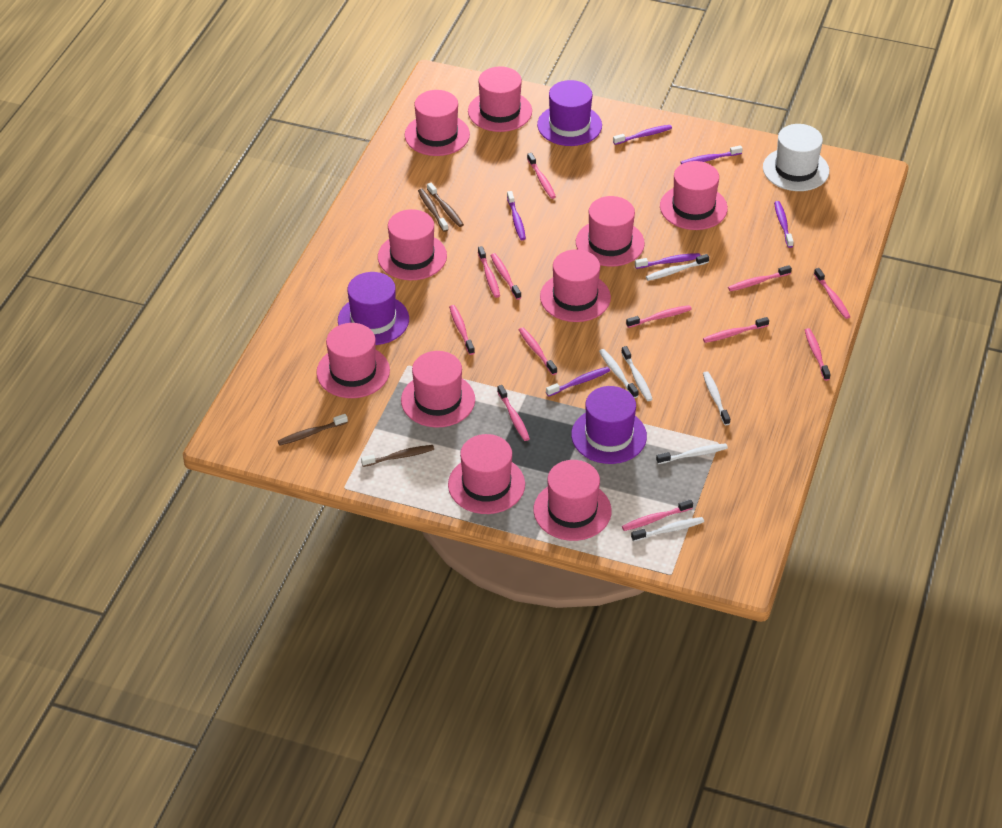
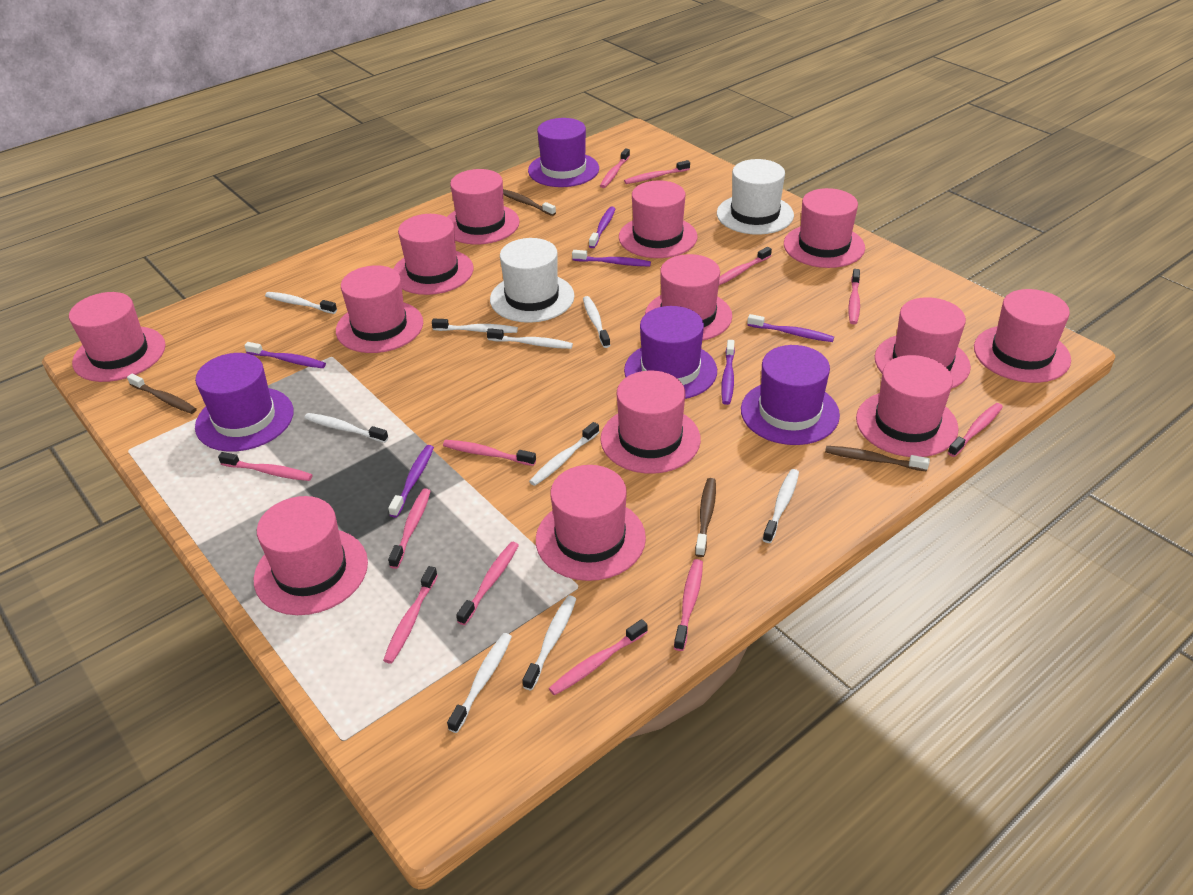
pink hat: 10 -> 13
purple hat: 3 -> 4
white hat: 1 -> 2
white toothbrush: 6 -> 9

